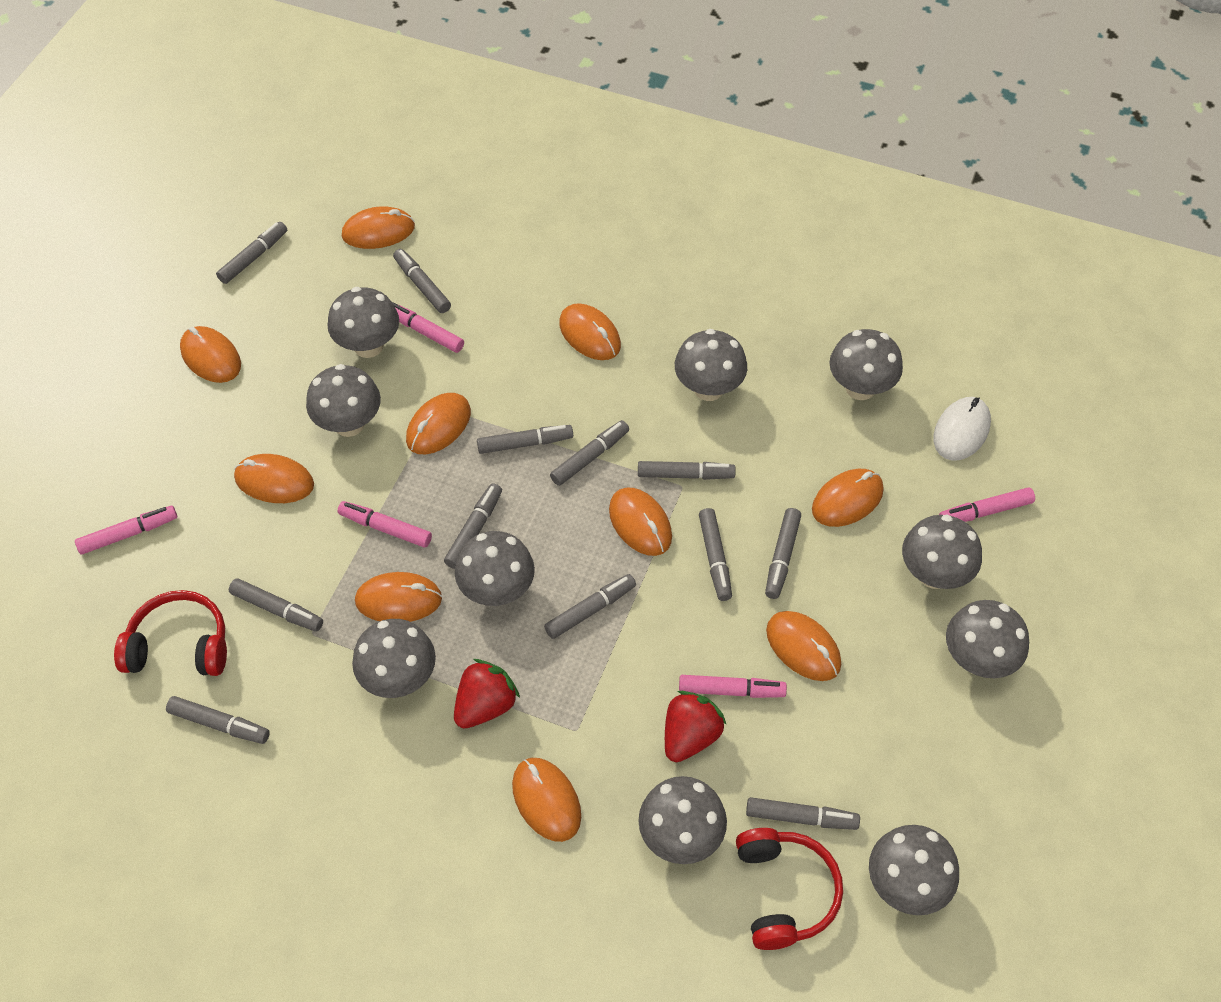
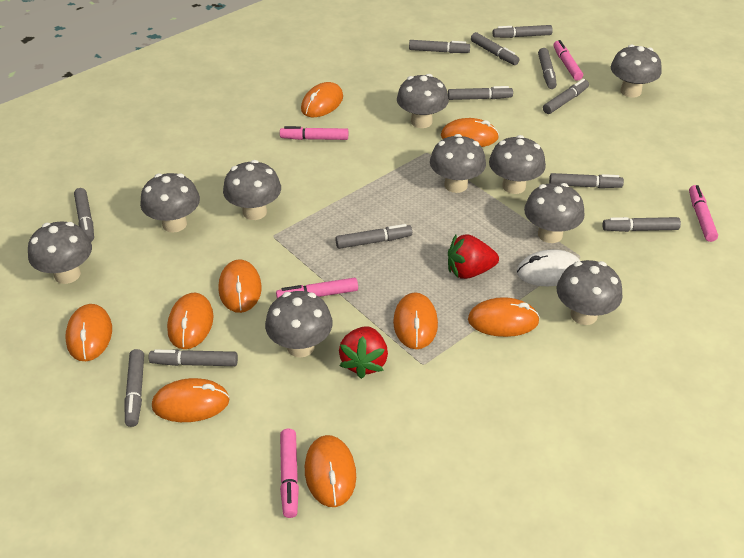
orange mouse: 10 -> 9
red headphones: 2 -> 0

